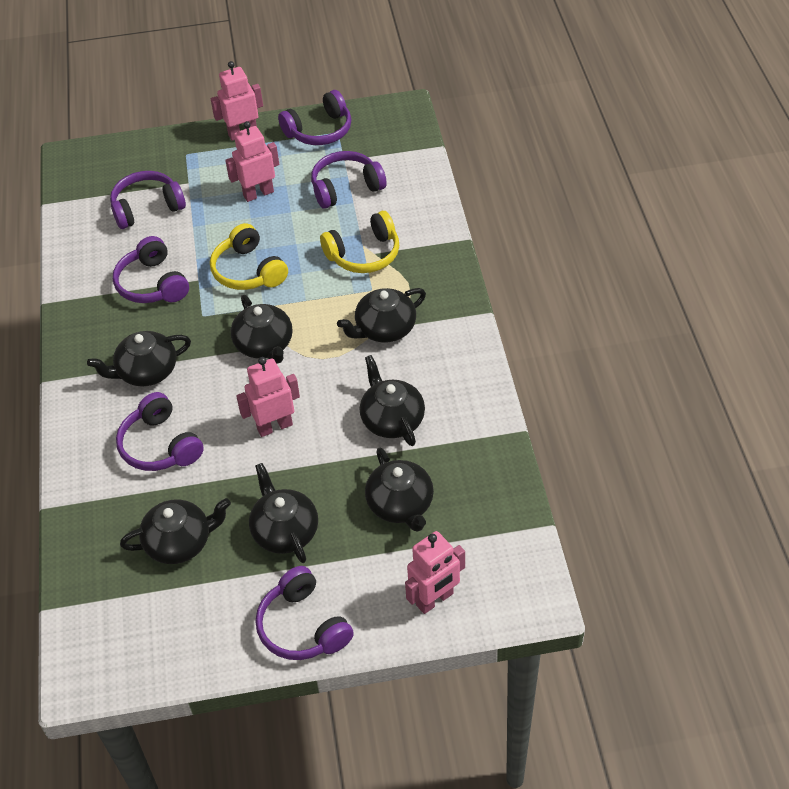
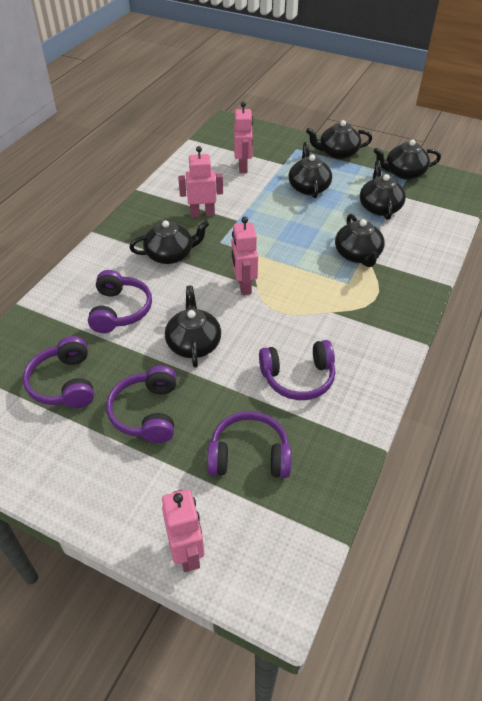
purple headphones: 6 -> 5
yellow headphones: 2 -> 0

